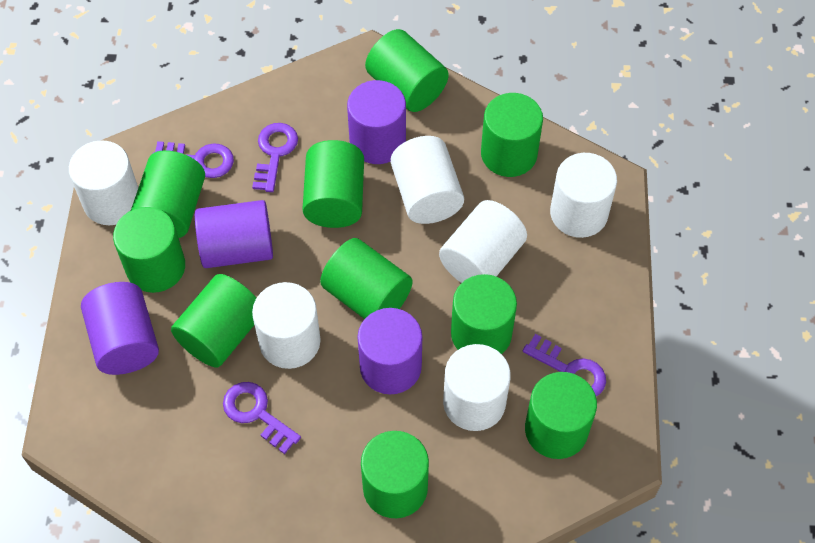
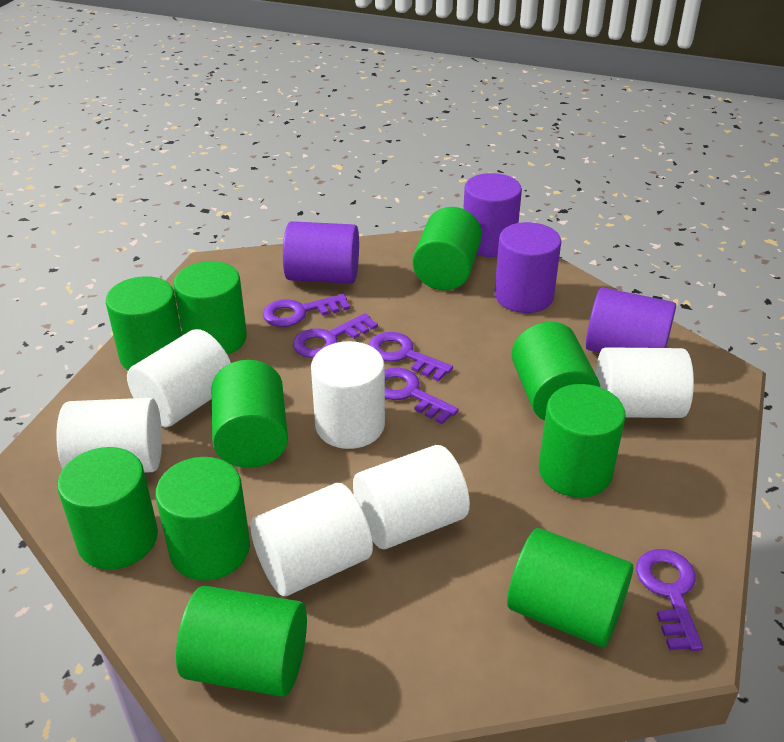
purple key: 4 -> 5

